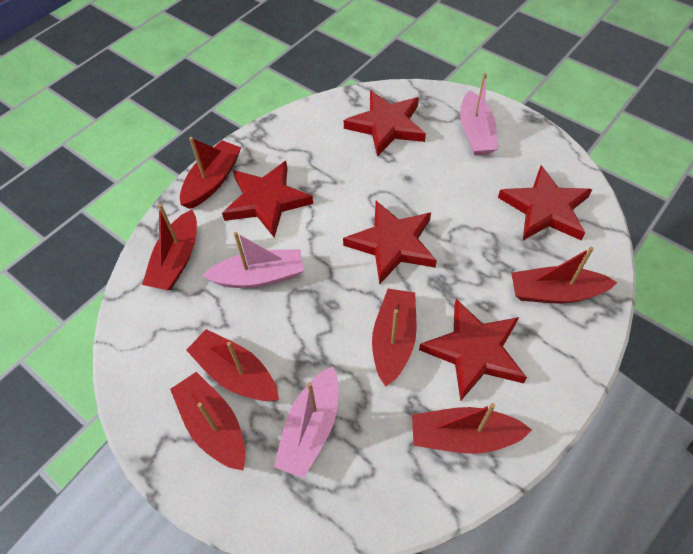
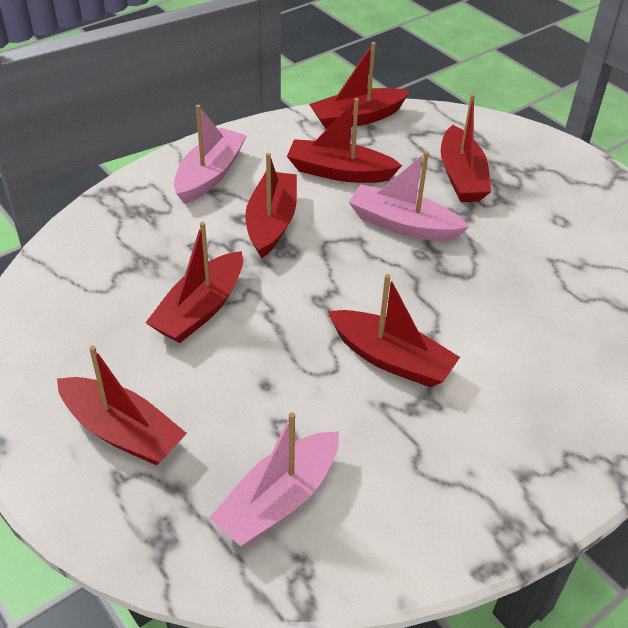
red star: 5 -> 0

